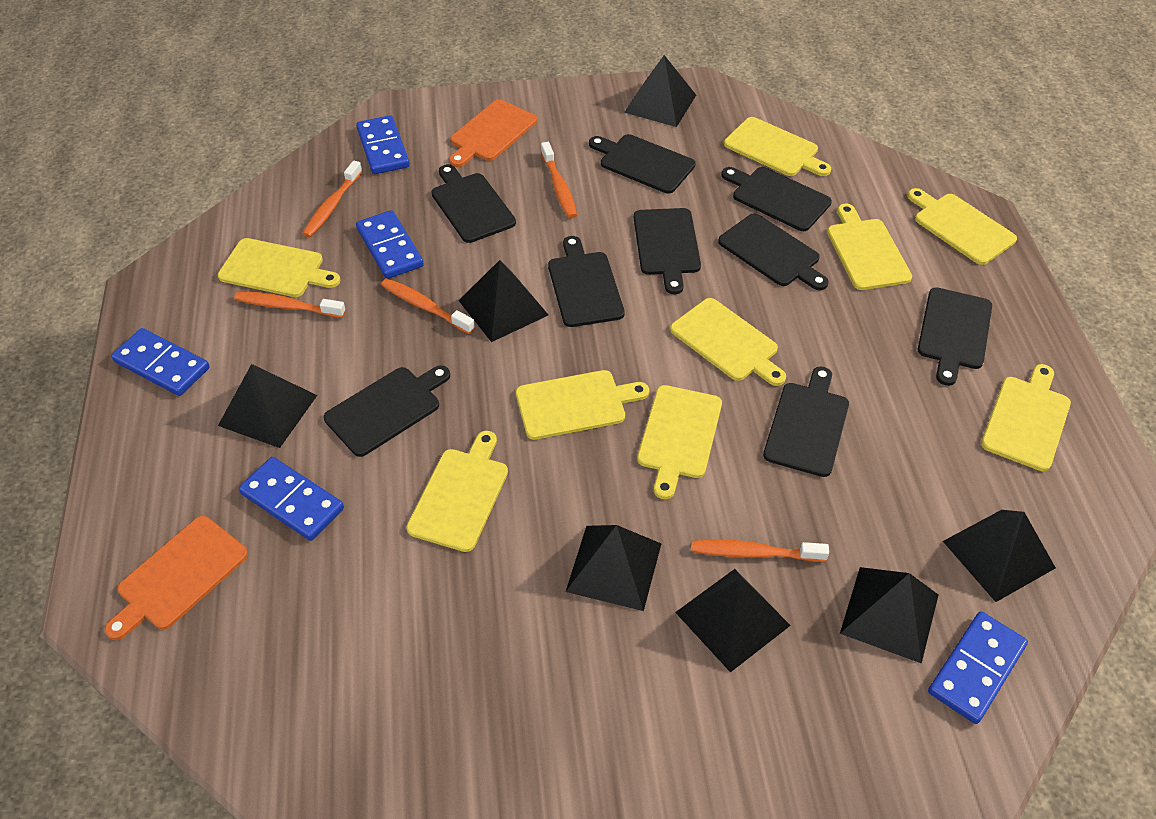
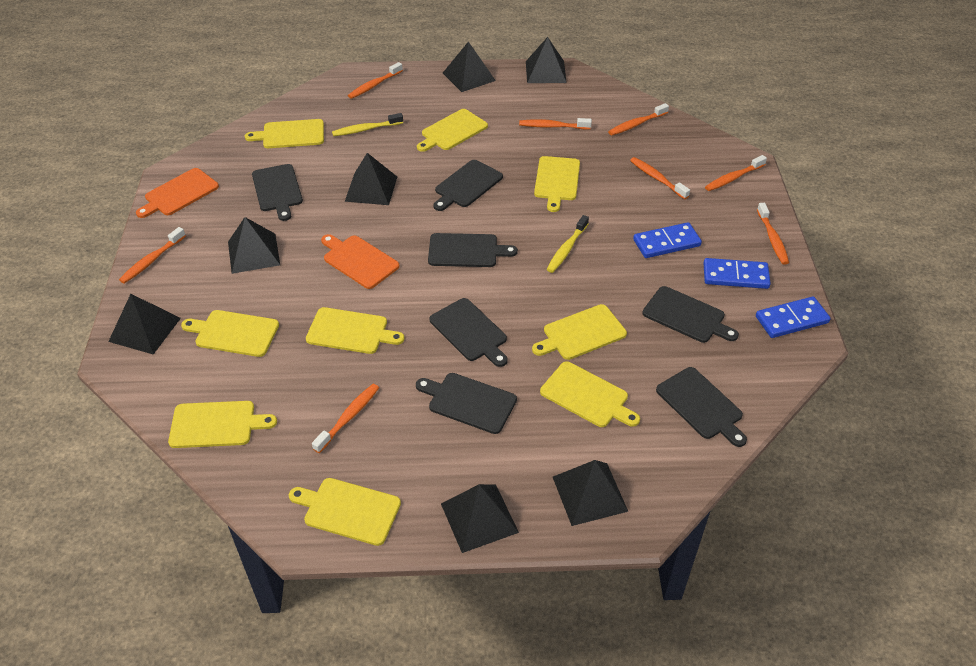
black cutting board: 9 -> 7
blue domino: 5 -> 3
orange toothbrush: 5 -> 8
yellow toothbrush: 0 -> 2

